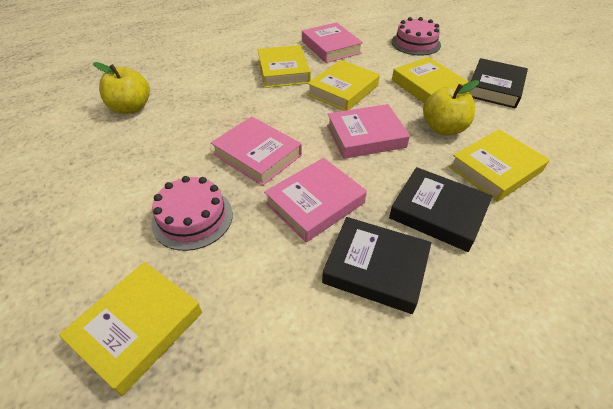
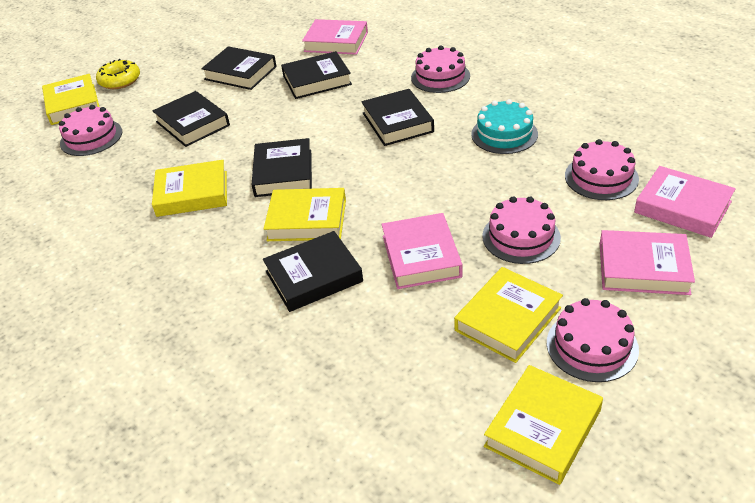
black book: 3 -> 6
pink cake: 2 -> 5
turquoise cake: 0 -> 1
yellow apple: 2 -> 0
yellow donut: 0 -> 1

